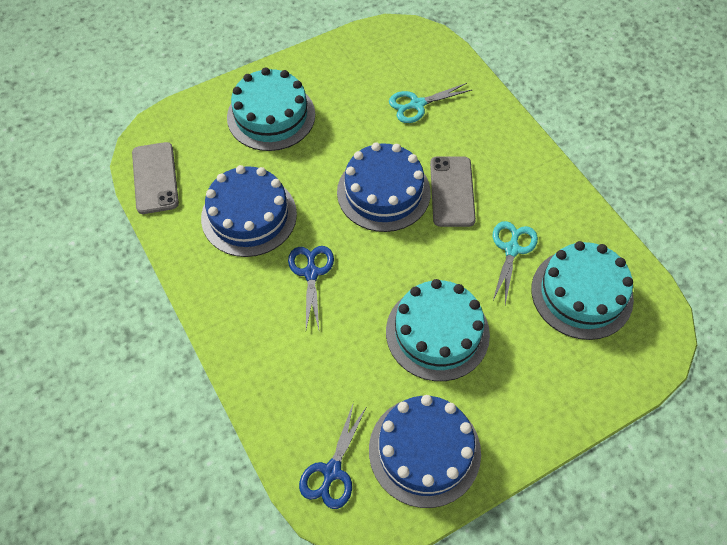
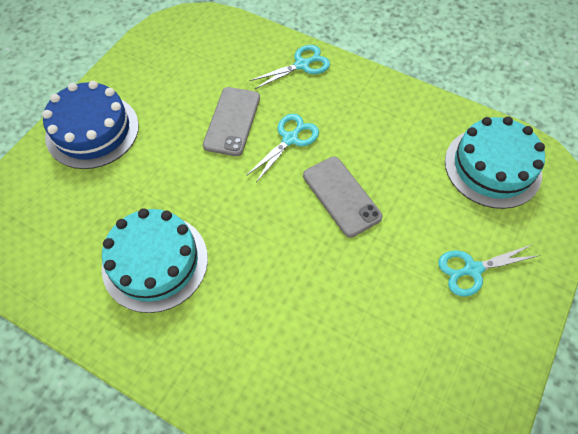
blue cake: 3 -> 1
blue scissors: 2 -> 0
turquoise cake: 3 -> 2
turquoise scissors: 2 -> 3

